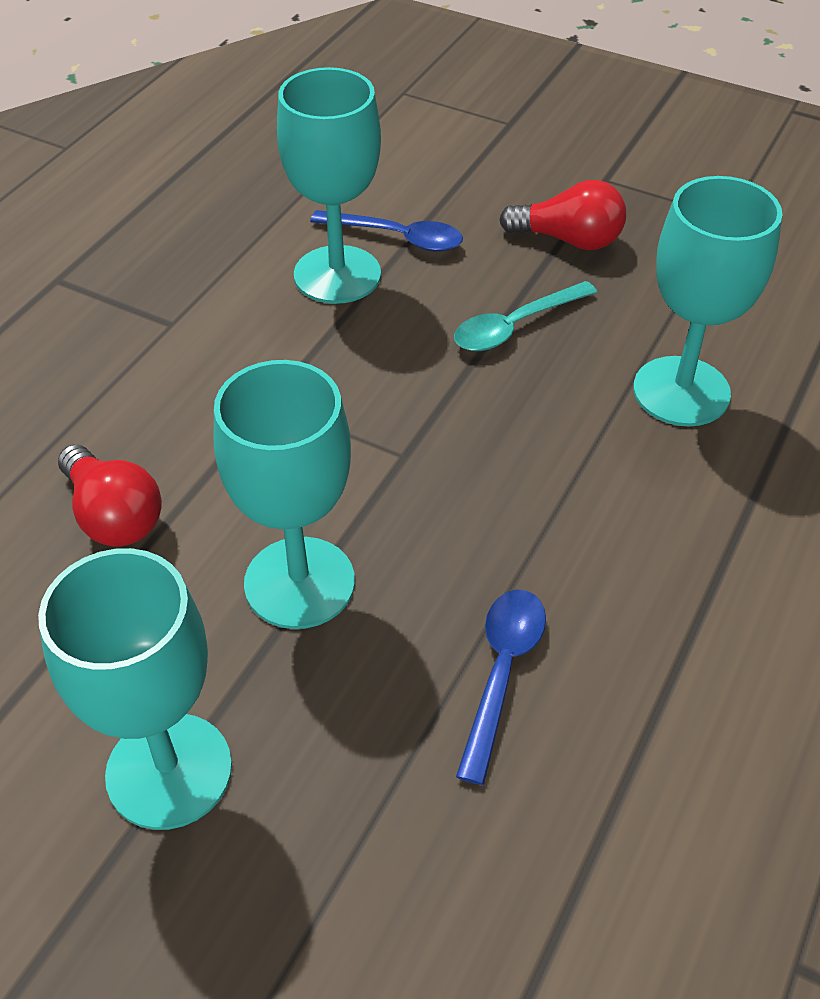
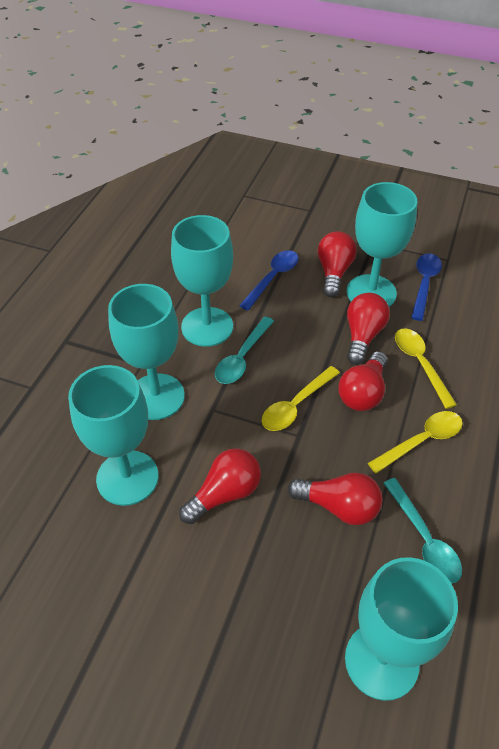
red light bulb: 2 -> 5
turquoise goblet: 4 -> 5
turquoise spoon: 1 -> 2
yellow spoon: 0 -> 3

